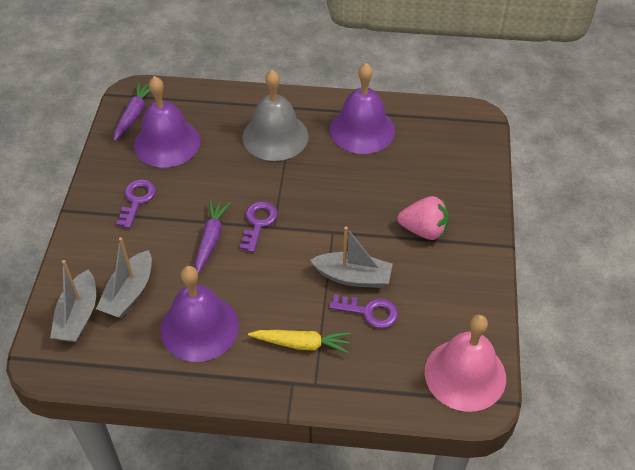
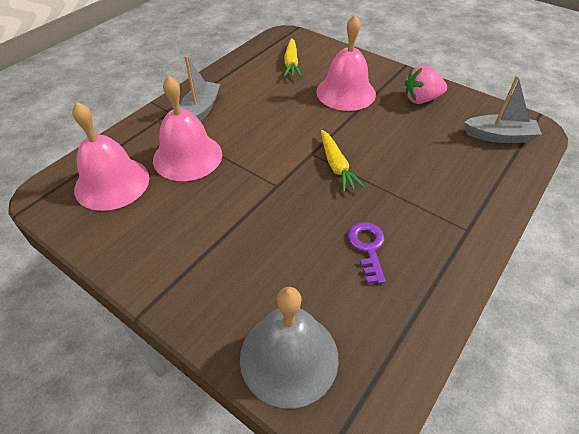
grey boat: 3 -> 2
pink bell: 1 -> 3
purple bell: 3 -> 0
purple carrot: 2 -> 0
purple key: 3 -> 1
yellow carrot: 1 -> 2

